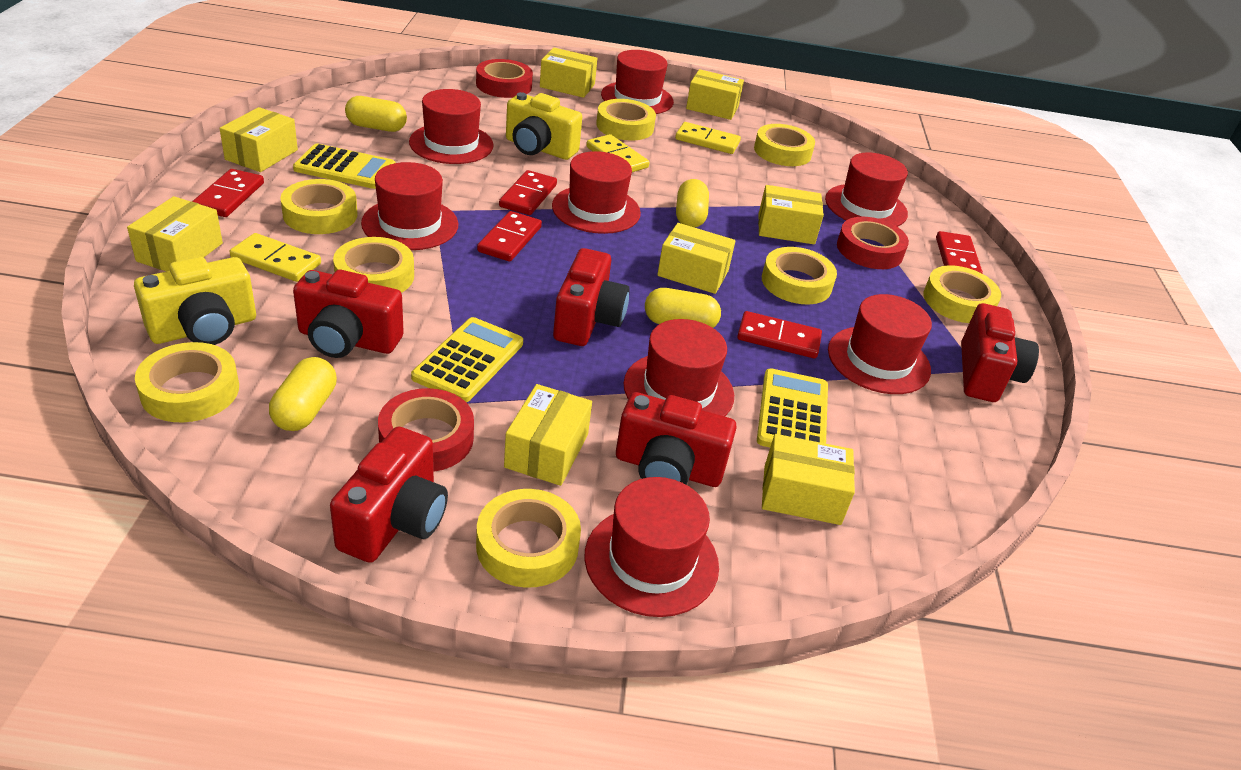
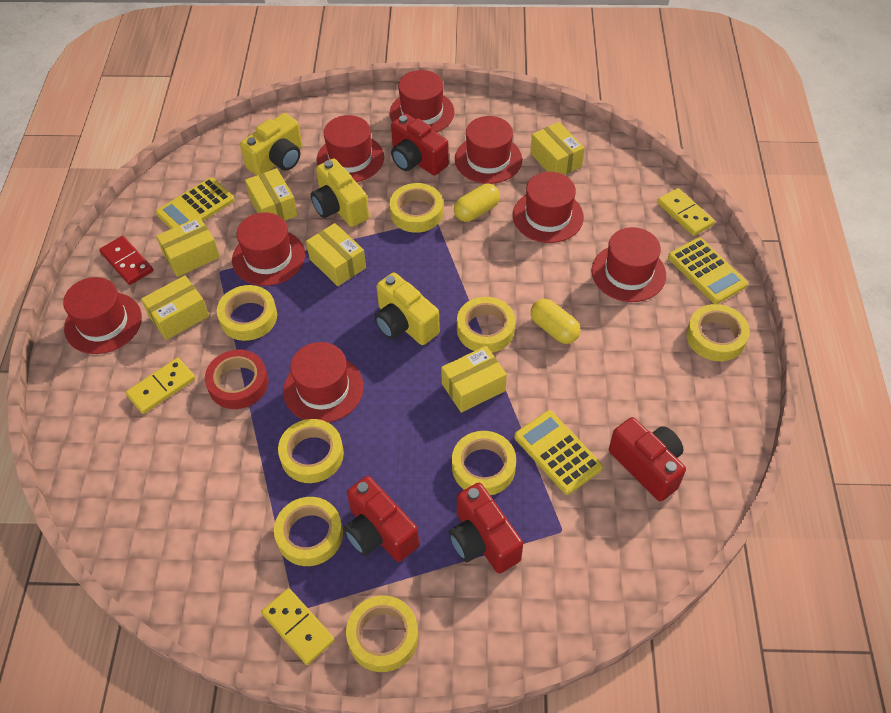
red camera: 5 -> 4
red domino: 5 -> 1
red tape: 3 -> 1
yellow box: 8 -> 6
yellow camera: 2 -> 3
yellow capsule: 4 -> 2

